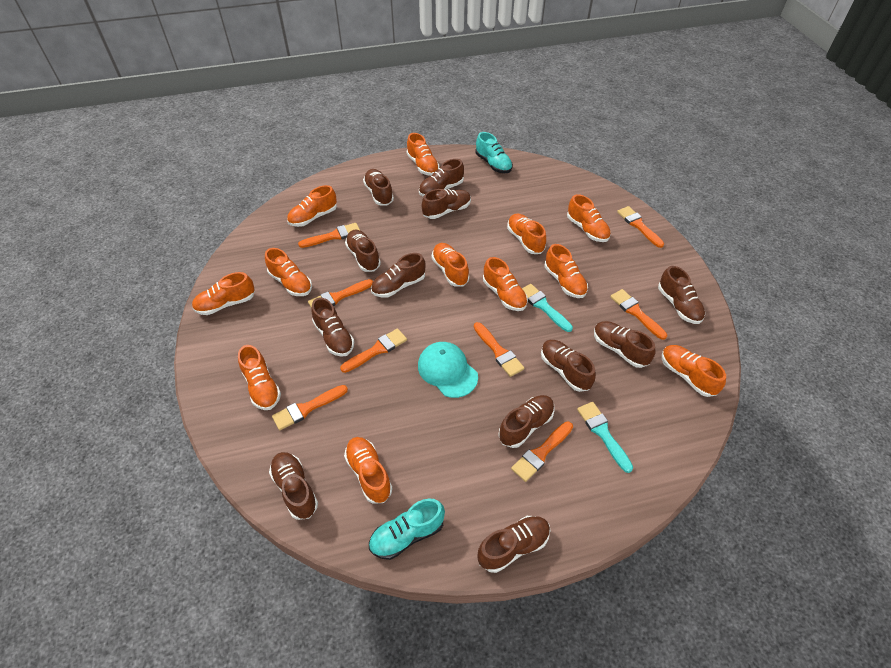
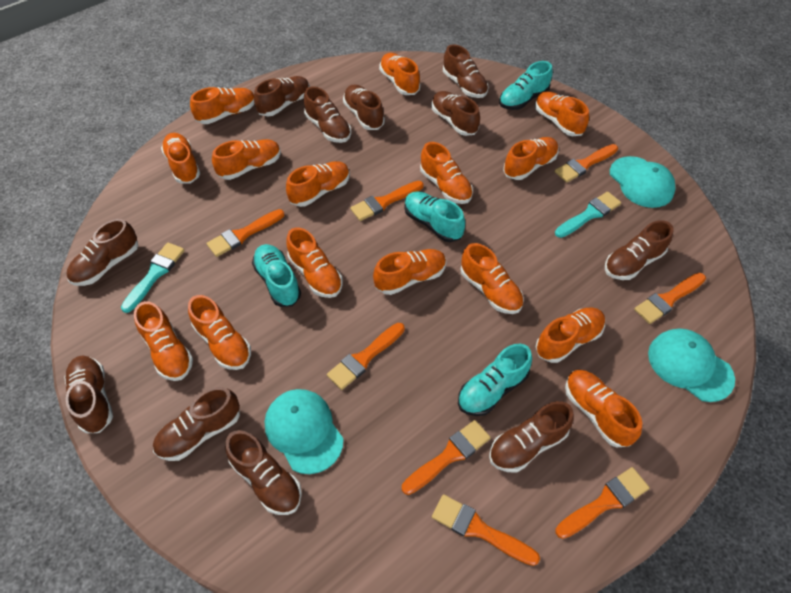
brown shoe: 12 -> 11
orange shoe: 12 -> 15
turquoise cap: 1 -> 3
turquoise shoe: 2 -> 4

